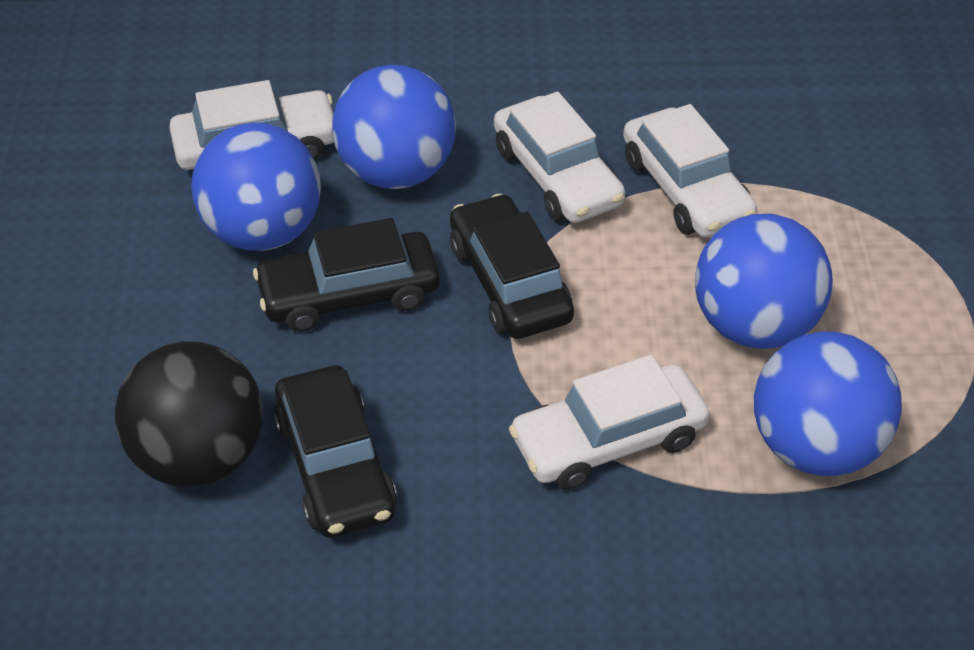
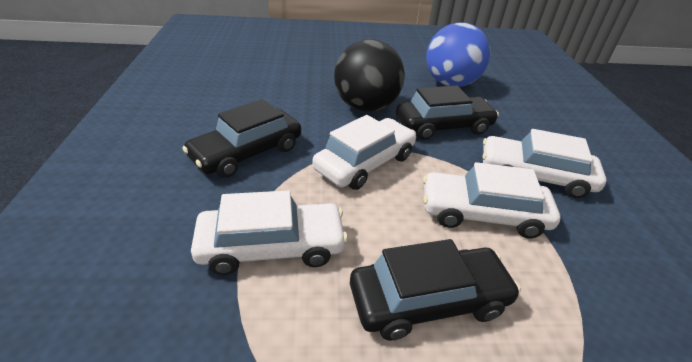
blue ball: 4 -> 1

